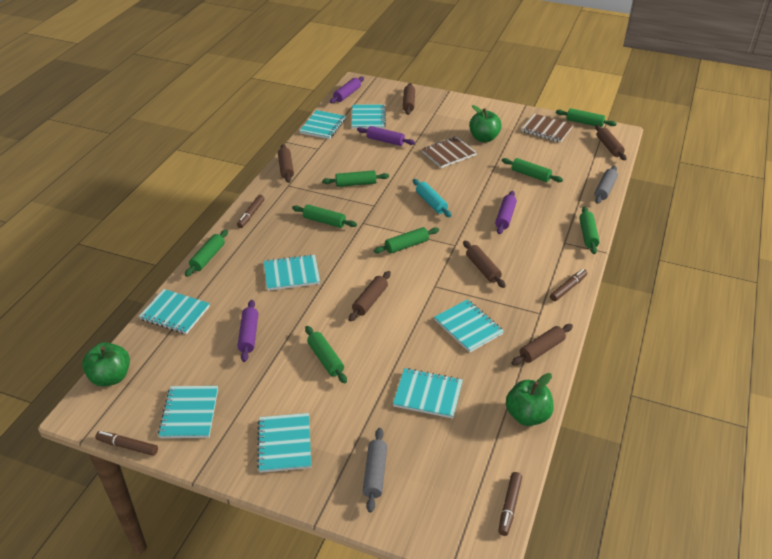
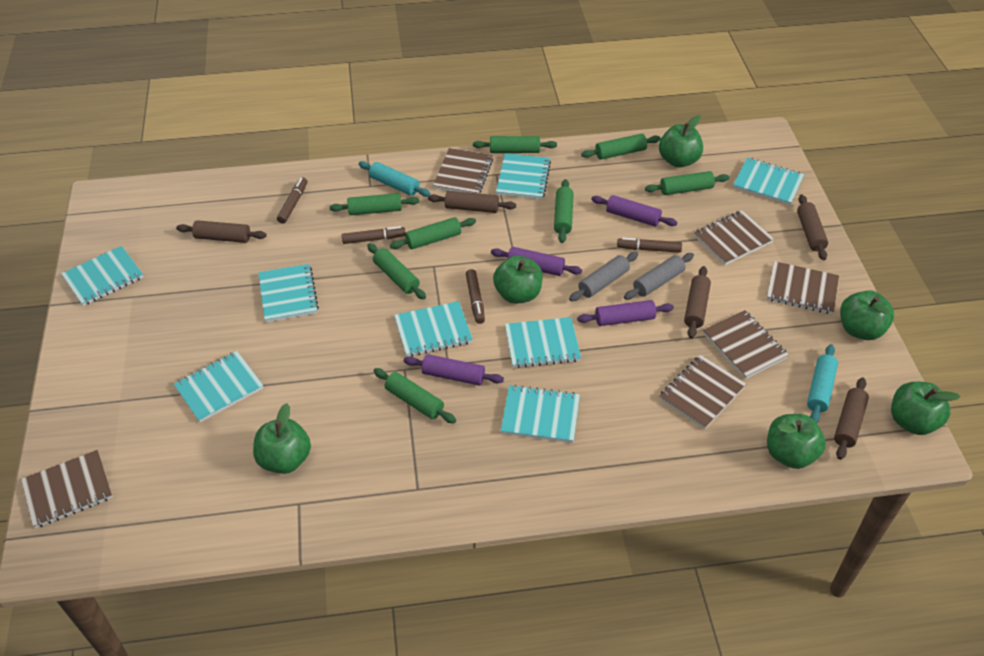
brown notebook: 2 -> 6
brown rolling pin: 6 -> 5
green apple: 3 -> 6
turquoise rolling pin: 1 -> 2

